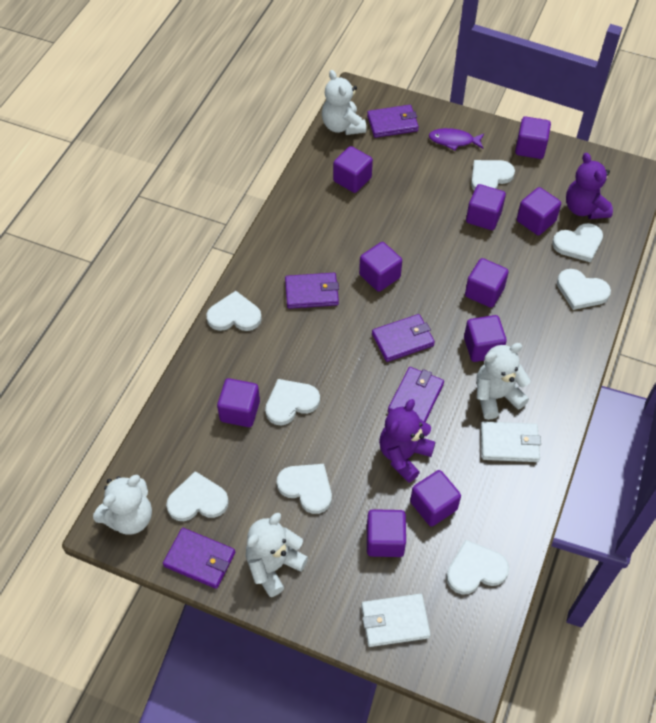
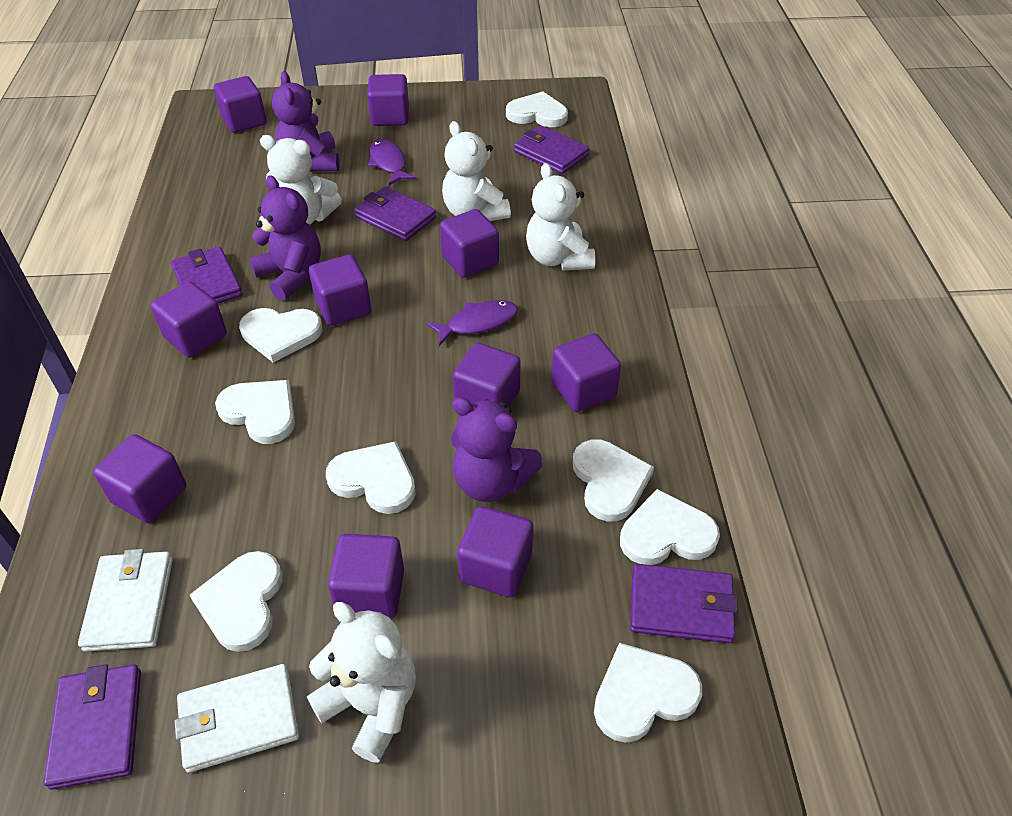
purple fish: 1 -> 2
purple teddy bear: 2 -> 3

